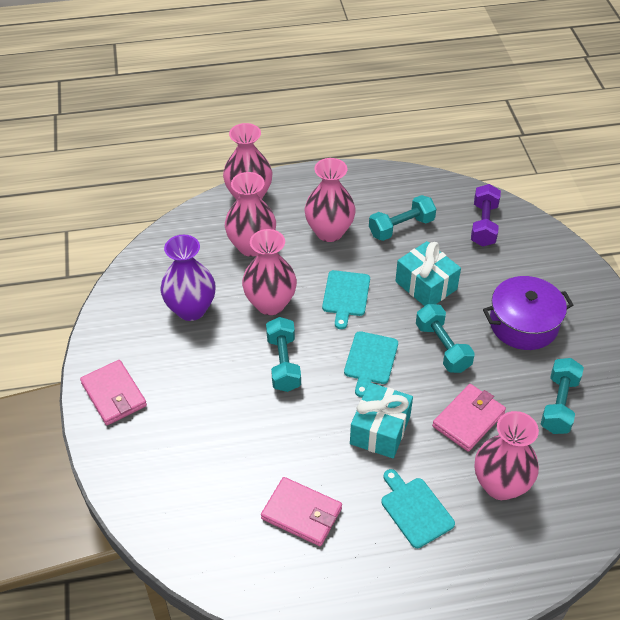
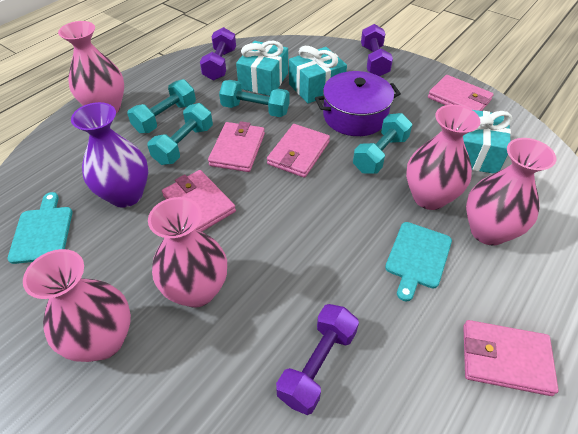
pink wallet: 3 -> 5
purple dumbbell: 1 -> 3
turquoise cutting board: 3 -> 2
turquoise gift: 2 -> 3

